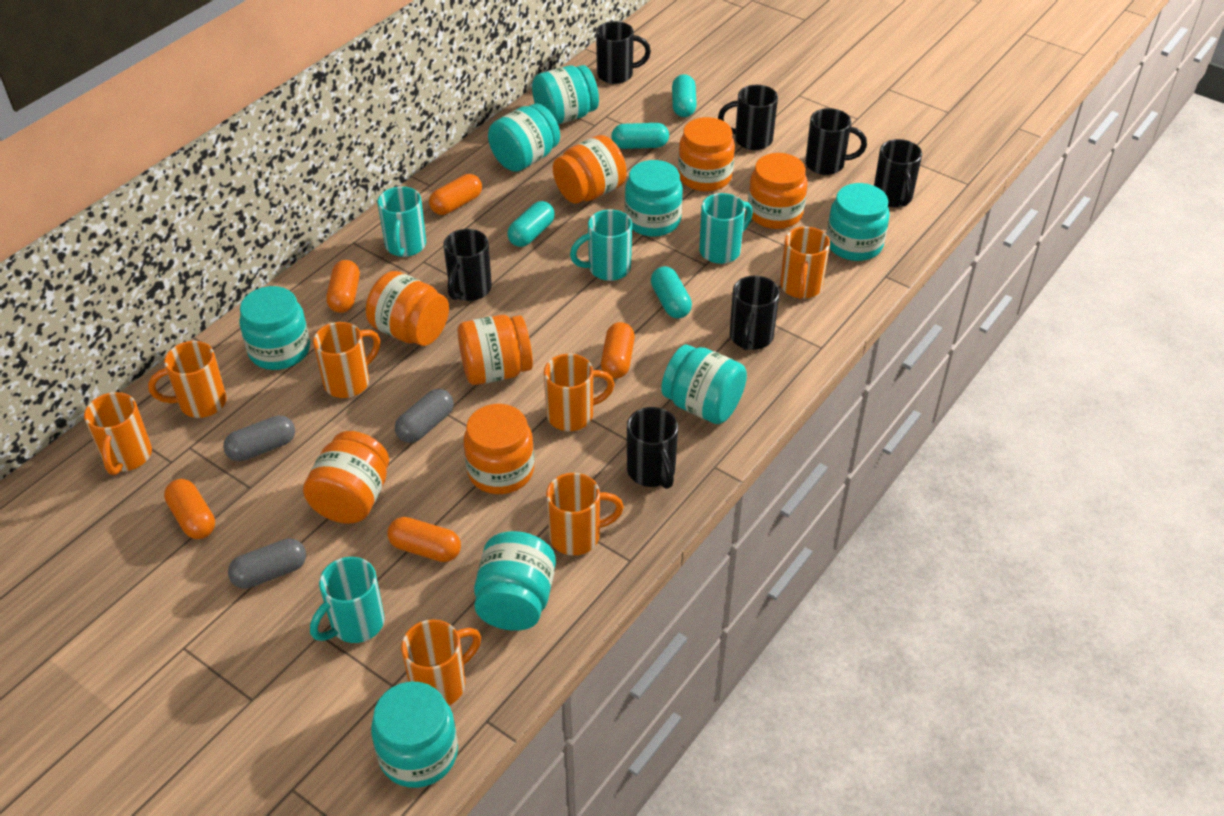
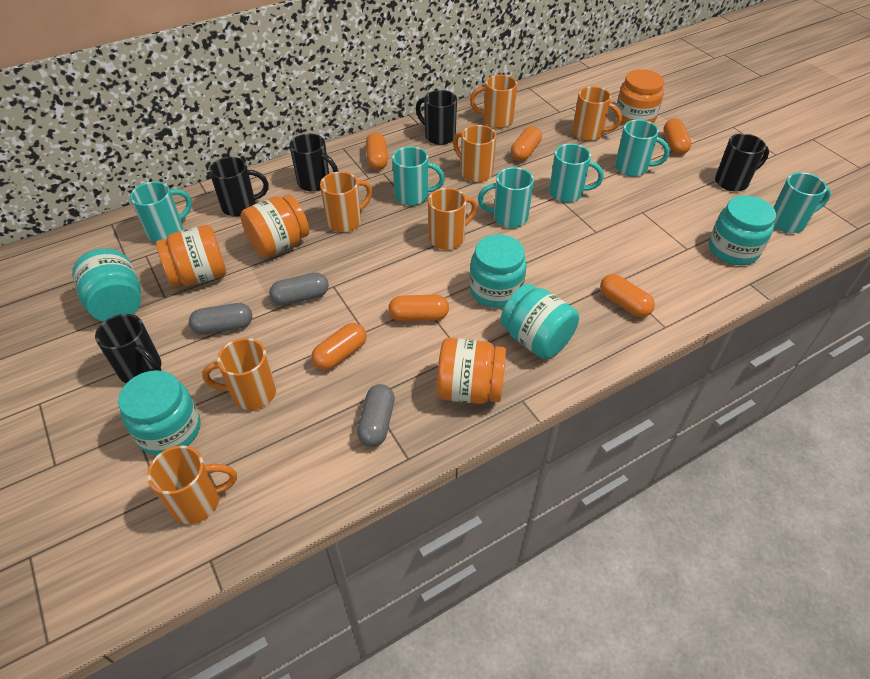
black mug: 7 -> 5
orange capsule: 5 -> 6
orange jar: 7 -> 4
turquoise capsule: 4 -> 0
turquoise jar: 8 -> 5
turquoise mug: 4 -> 6

